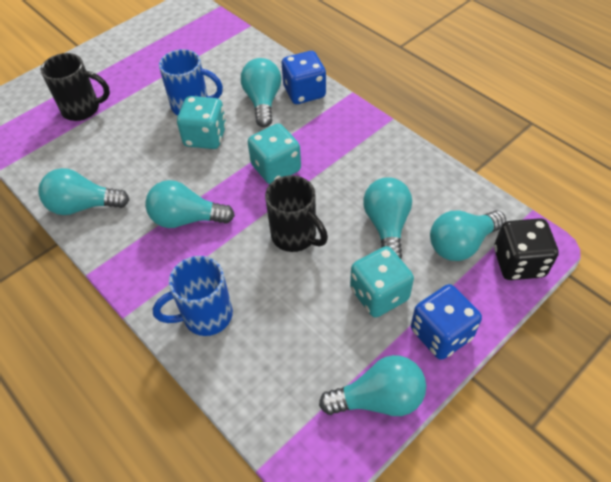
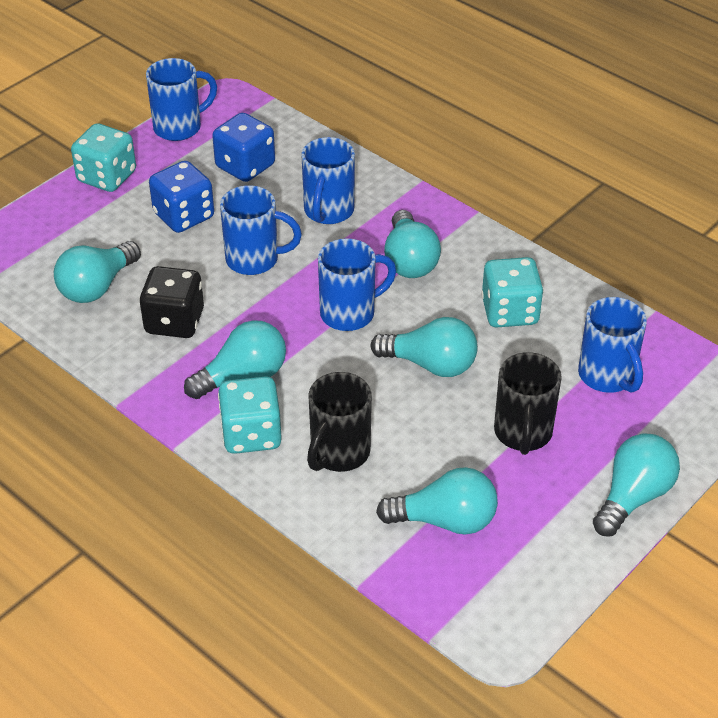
blue mug: 2 -> 5

